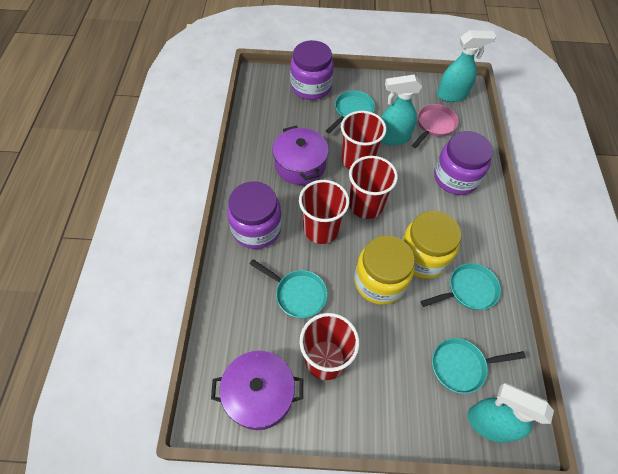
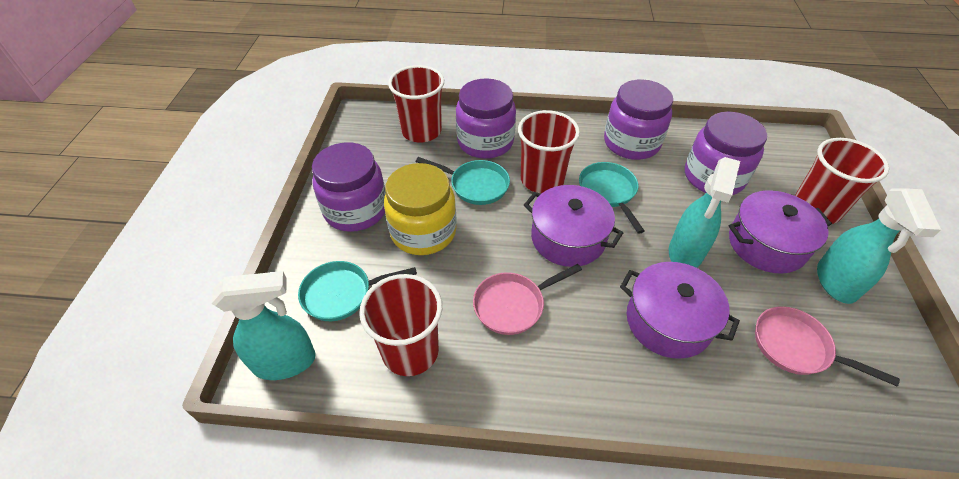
pink pan: 1 -> 2
purple jar: 3 -> 4
purple pot: 2 -> 3
turquoise pan: 4 -> 3
yellow jar: 2 -> 1

